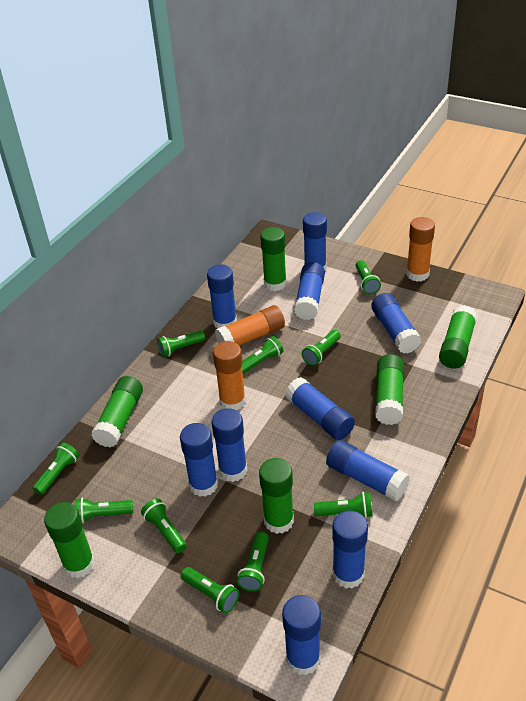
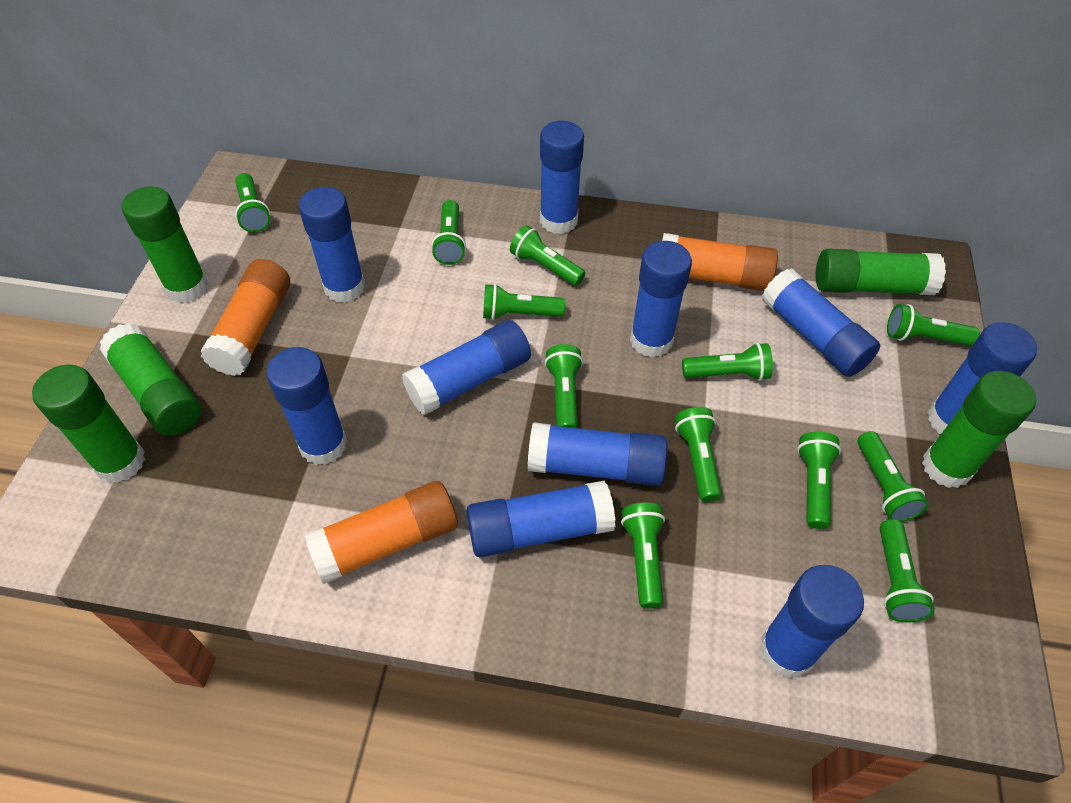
green flashlight: 10 -> 12
green glue stick: 6 -> 5

